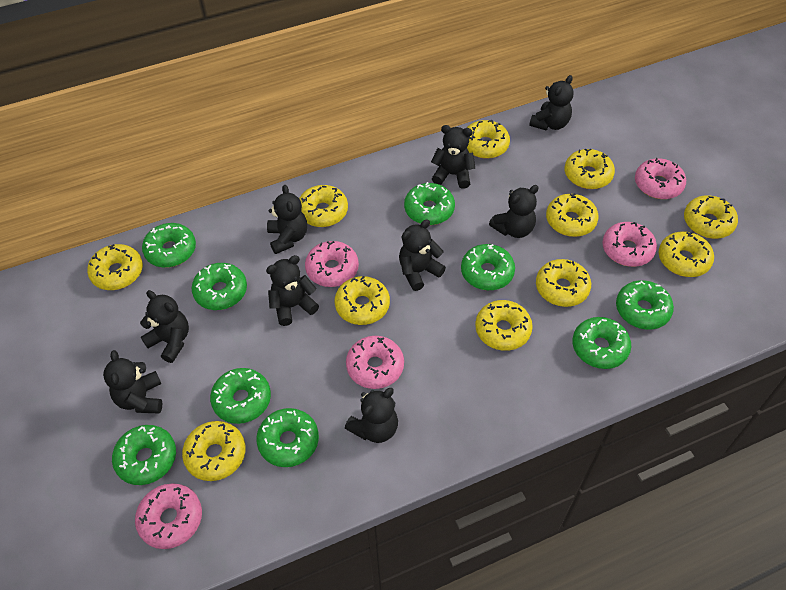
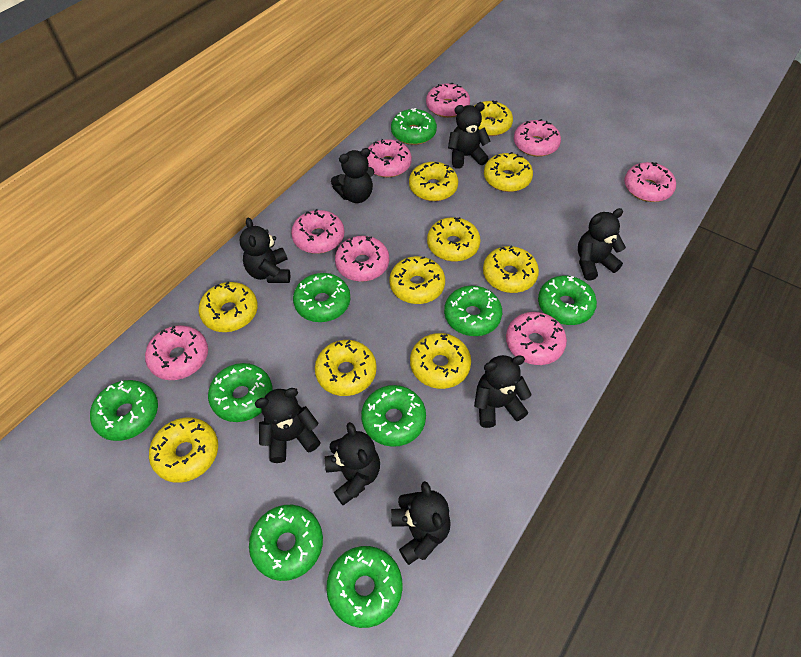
black teddy bear: 9 -> 8
pink donut: 5 -> 8
yellow donut: 11 -> 10

